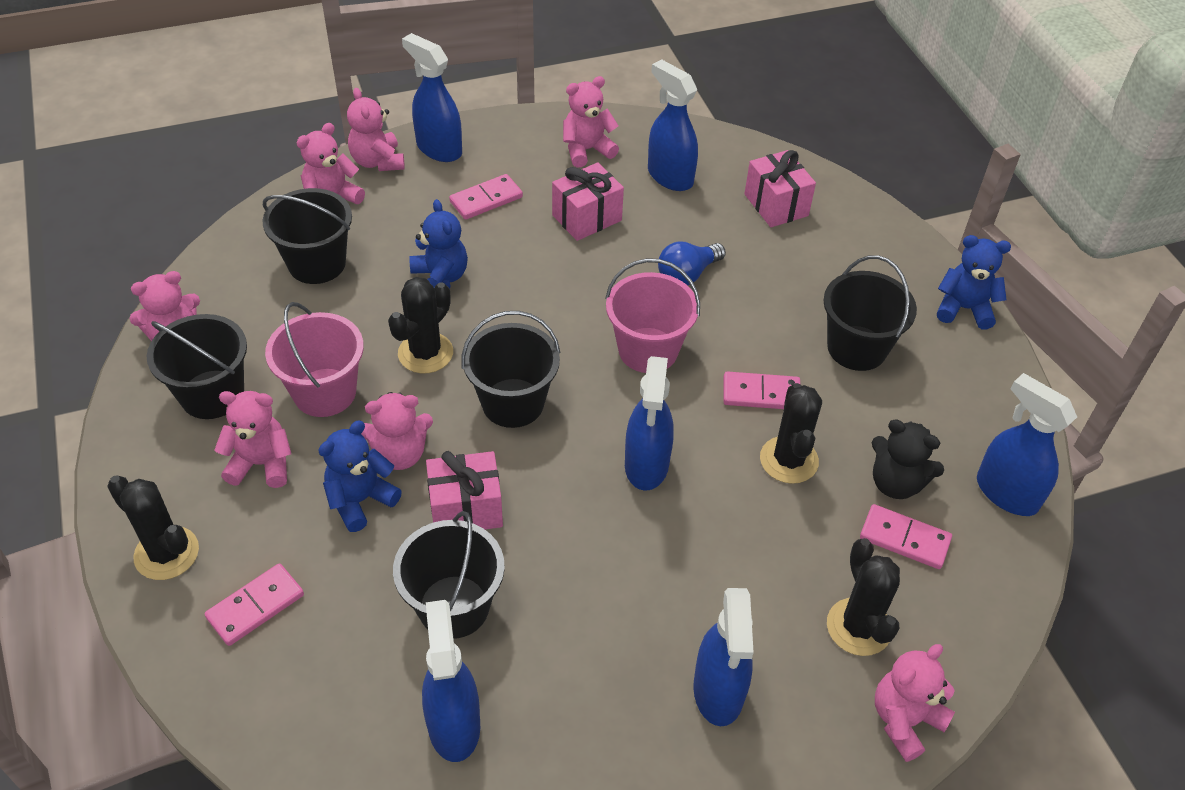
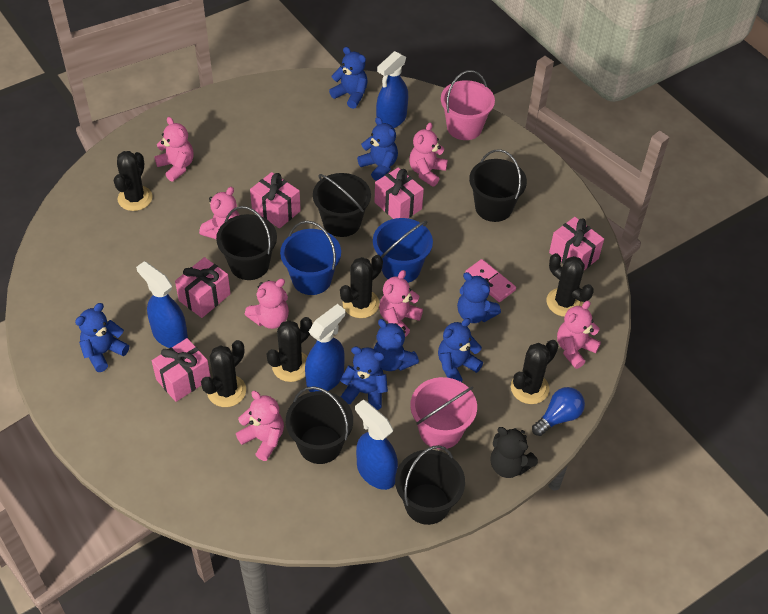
black cactus: 4 -> 6
blue bucket: 0 -> 2
blue spray bottle: 6 -> 4
blue teddy bear: 3 -> 7
pink domino: 4 -> 1
pink gift: 3 -> 5

